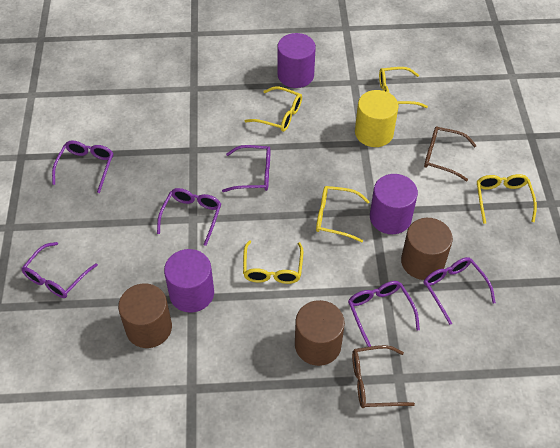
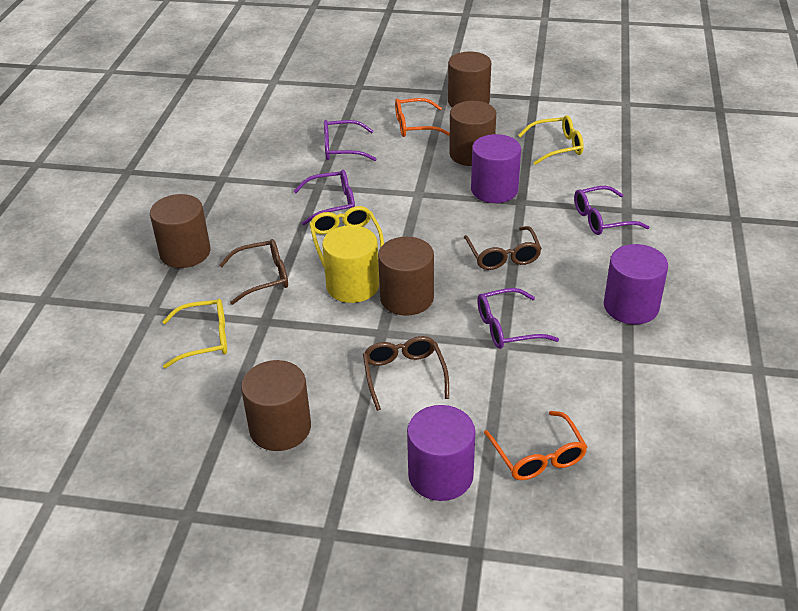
brown cylinder: 3 -> 5
brown glasses: 2 -> 3
orange glasses: 0 -> 2
purple glasses: 6 -> 4
yellow glasses: 5 -> 3

